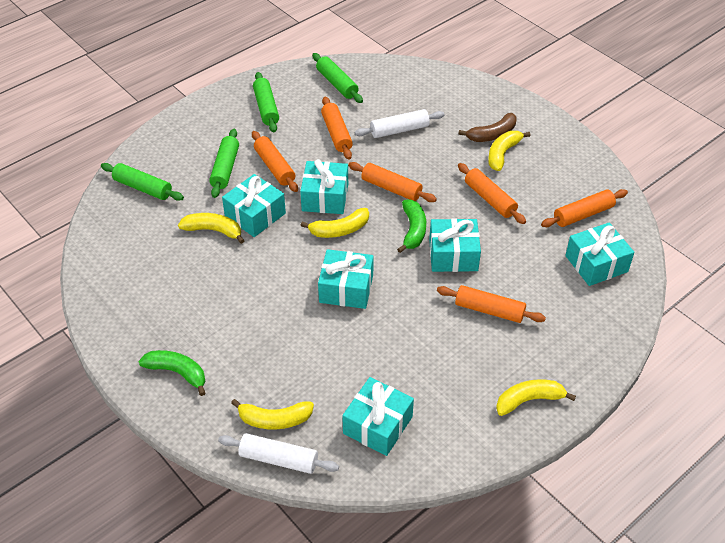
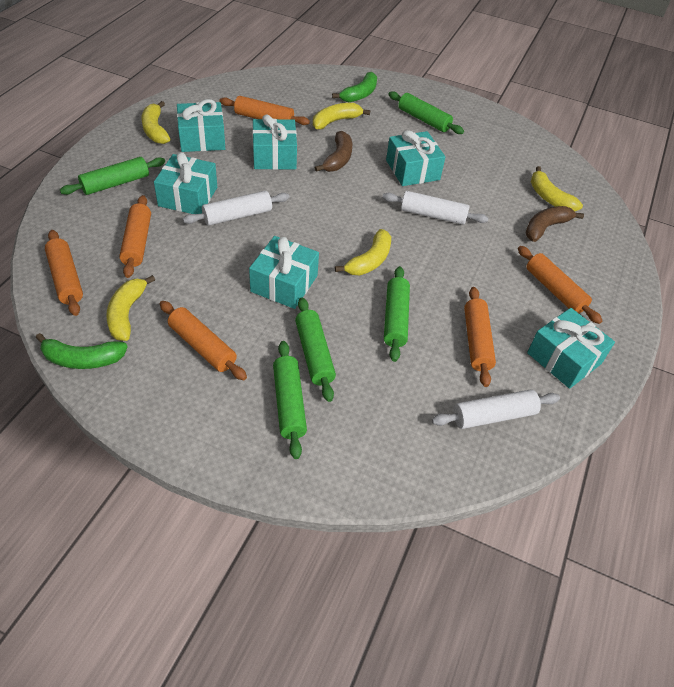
brown banana: 1 -> 2
green rolling pin: 4 -> 5
white rolling pin: 2 -> 3

